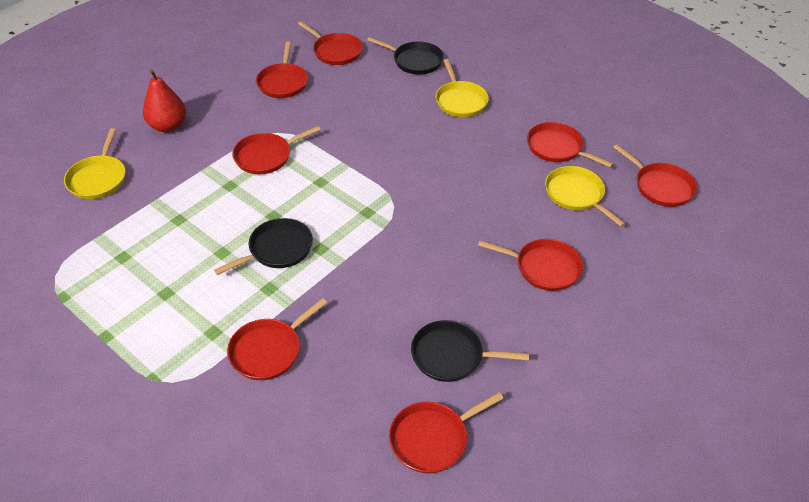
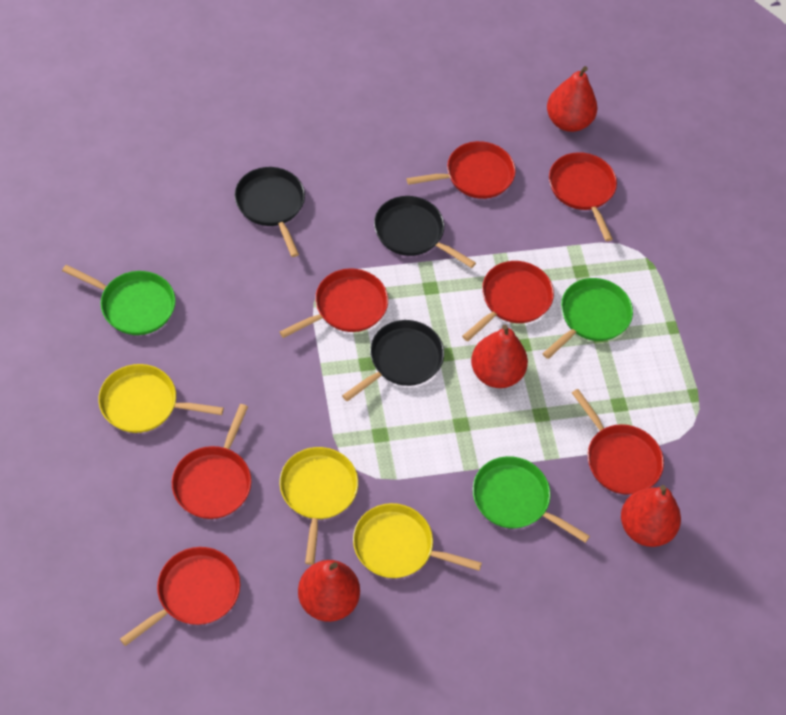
green pan: 0 -> 3
red pan: 8 -> 7
red pear: 1 -> 4

